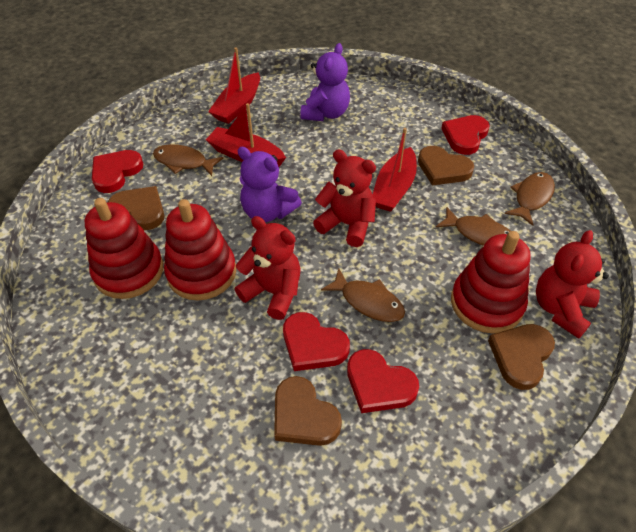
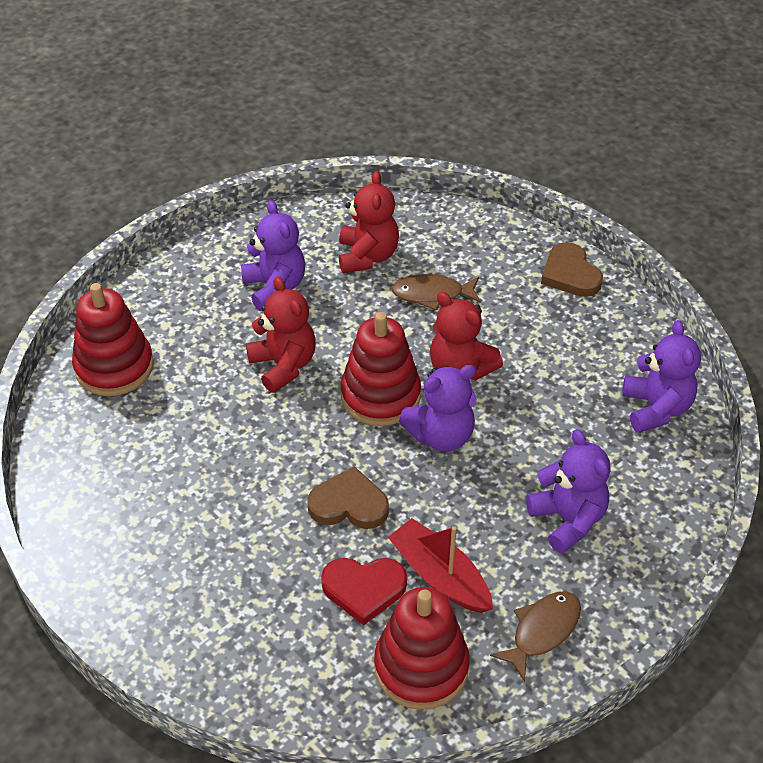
brown fish: 4 -> 2
brown heart: 4 -> 2
purple teddy bear: 2 -> 4
red boat: 3 -> 1
red heart: 4 -> 1

